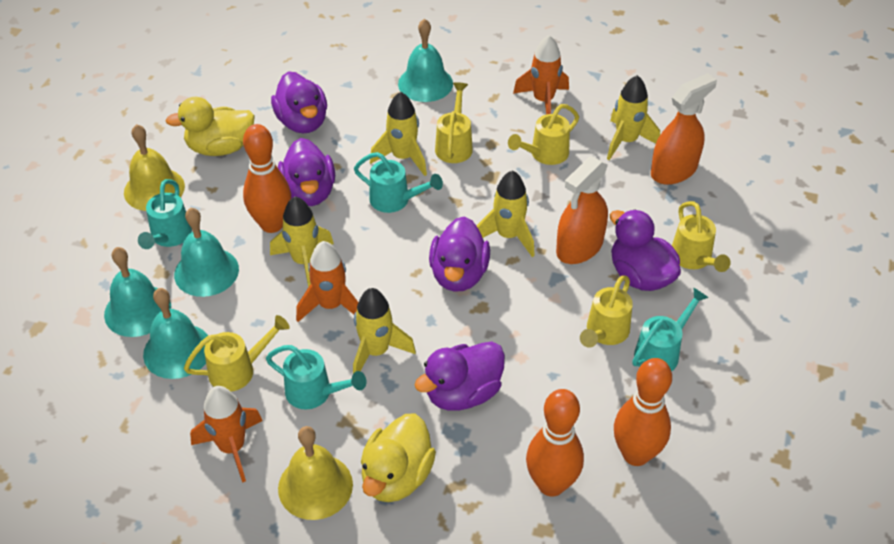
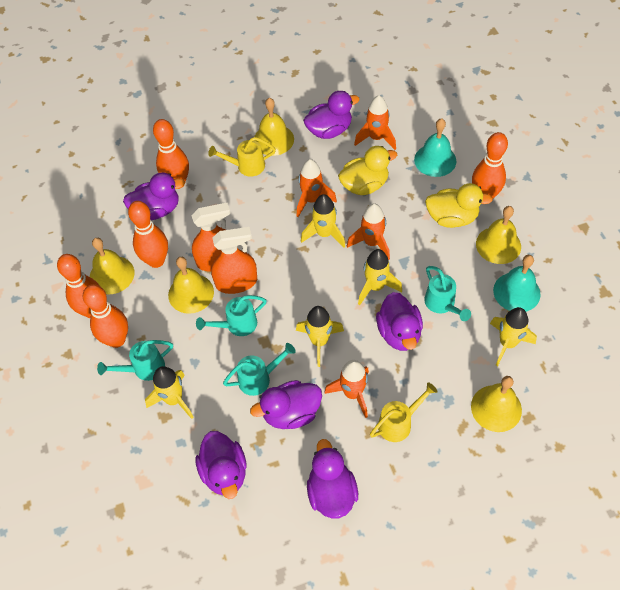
orange bowling pin: 3 -> 5
orange rocket: 3 -> 4
purple duck: 5 -> 6
turquoise bell: 4 -> 2
yellow bell: 2 -> 5
yellow watering can: 5 -> 2

